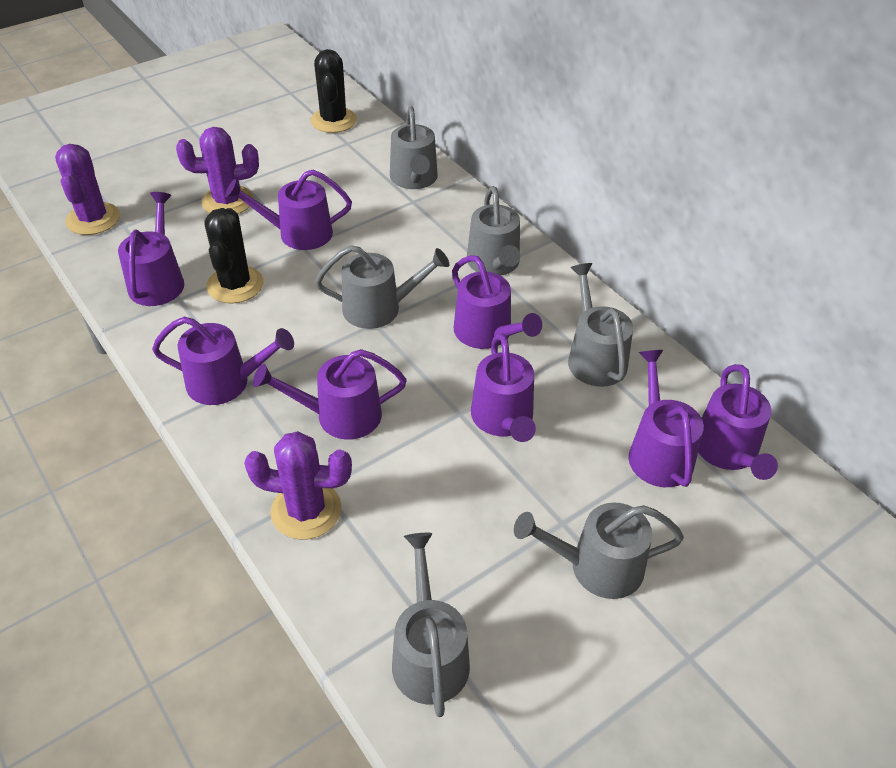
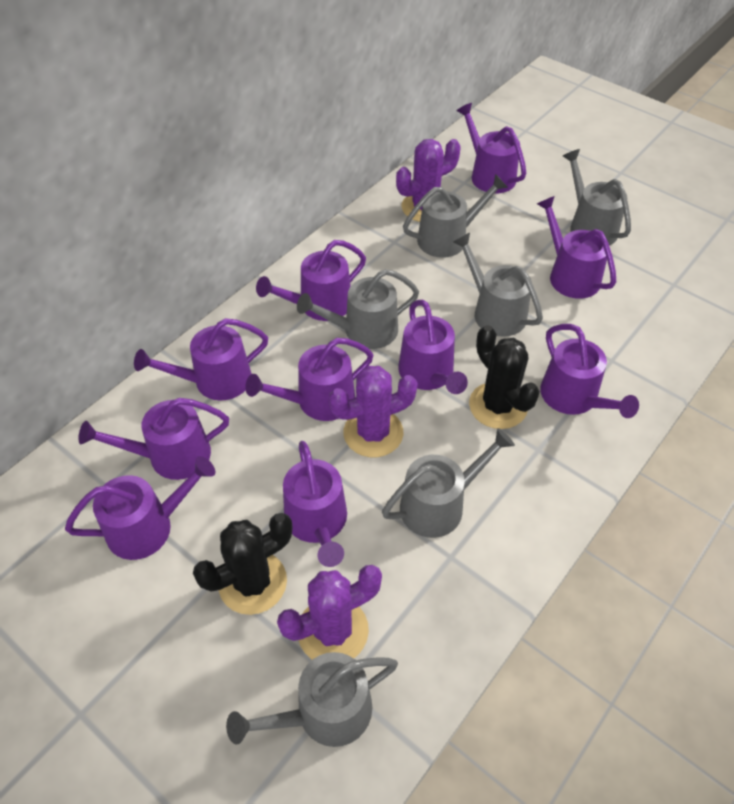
purple watering can: 8 -> 10

